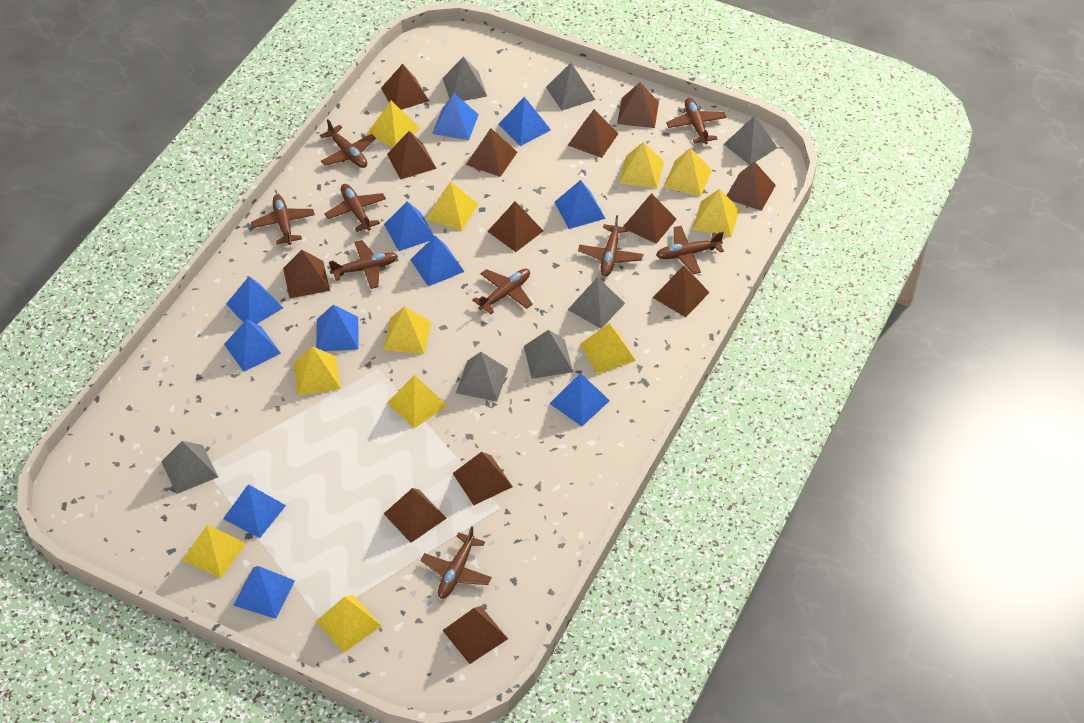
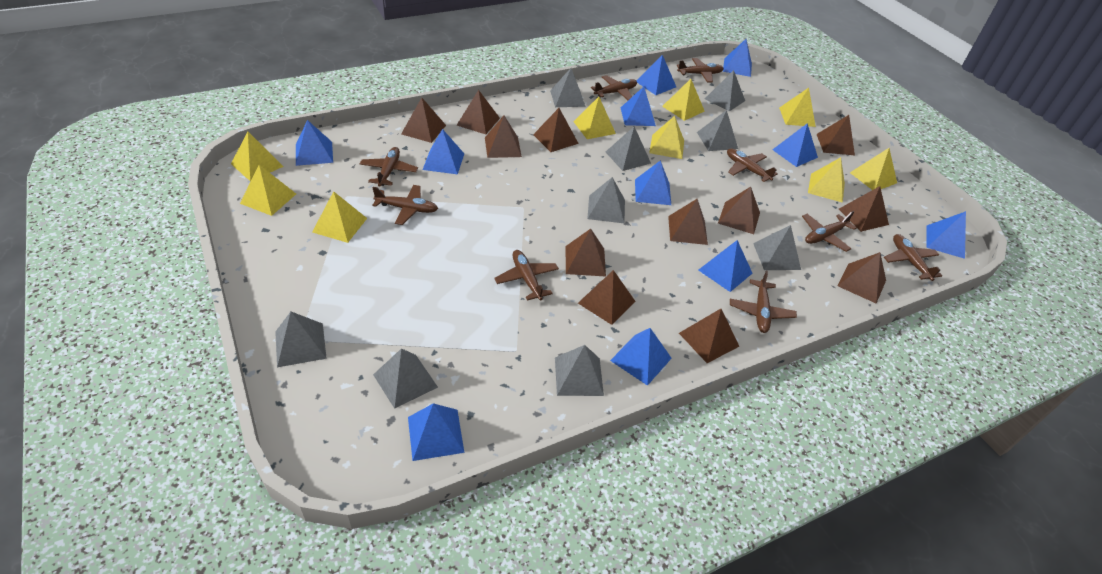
brown pyramid: 13 -> 12
grey pyramid: 7 -> 9
yellow pyramid: 11 -> 9

